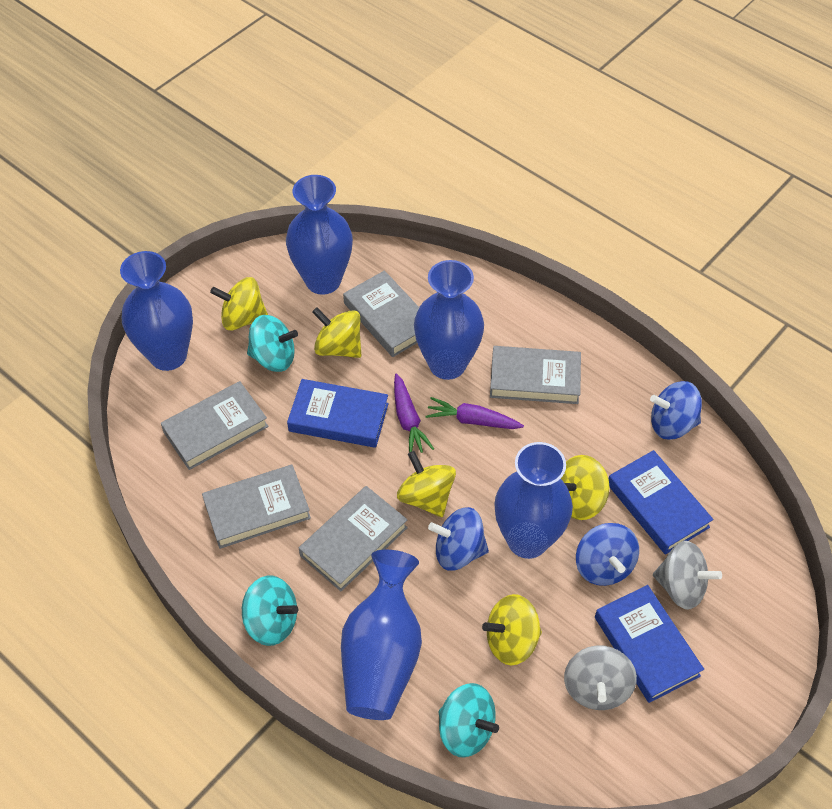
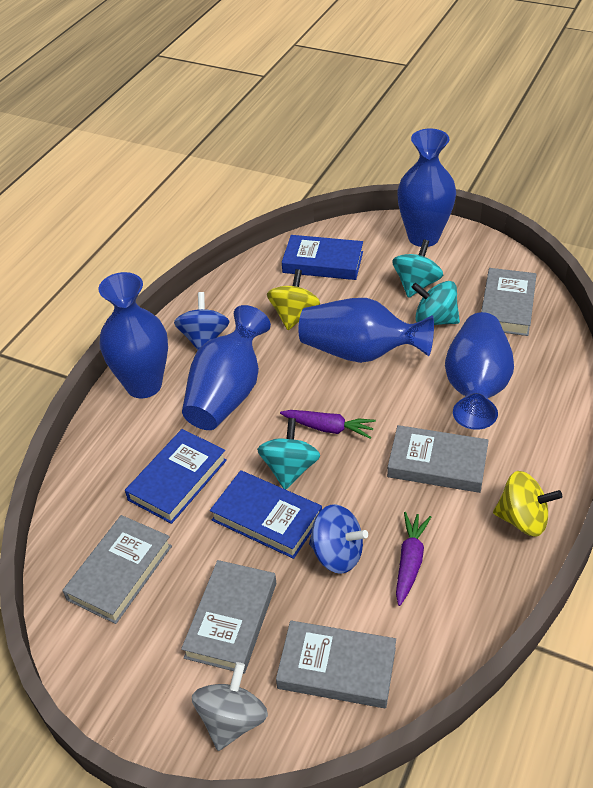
blue spinning top: 3 -> 2
grey spinning top: 2 -> 1
yellow spinning top: 5 -> 2

